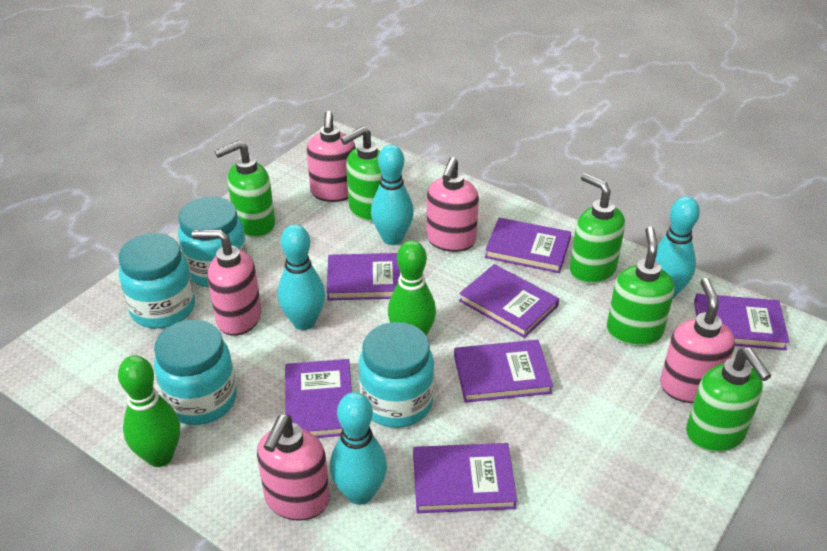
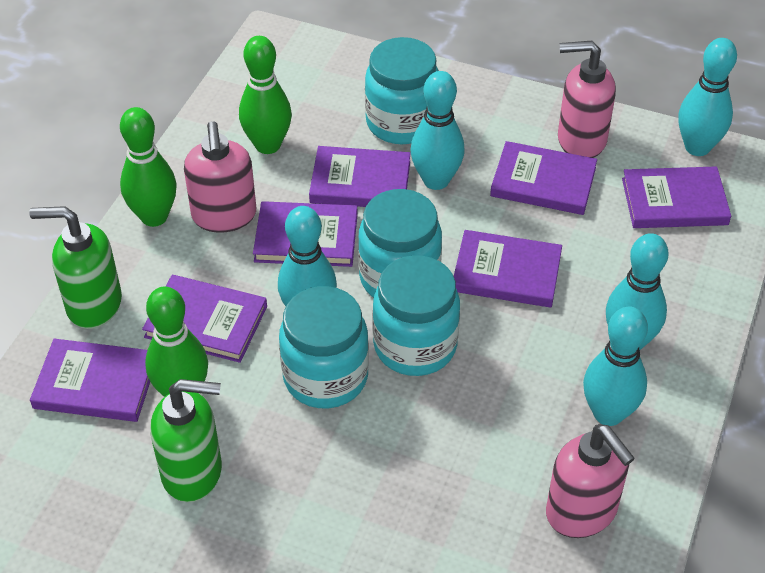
green bowling pin: 2 -> 3
green soap dispenser: 5 -> 2
pink soap dispenser: 5 -> 3
turquoise bowling pin: 4 -> 5

